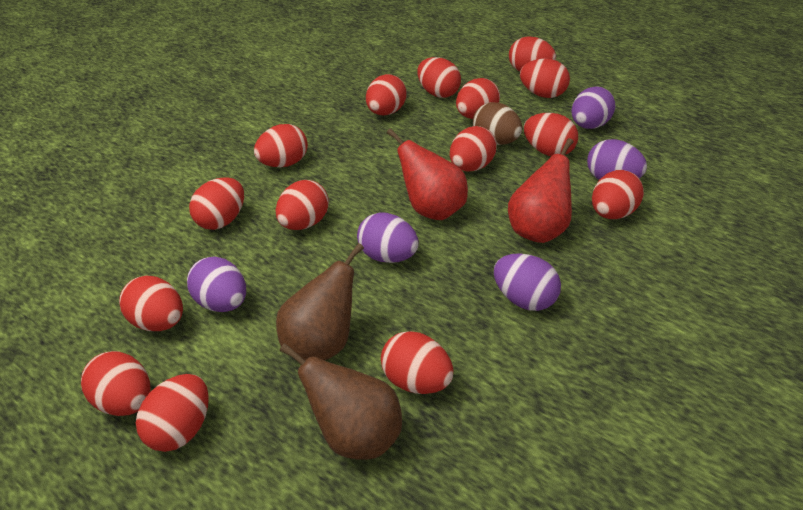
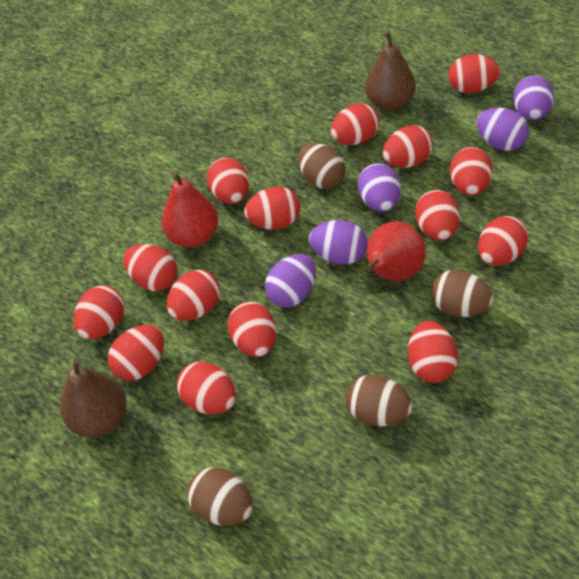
brown egg: 1 -> 4

